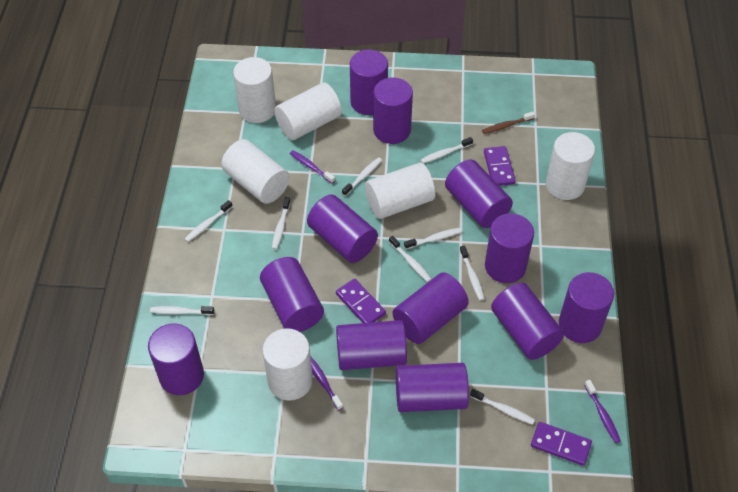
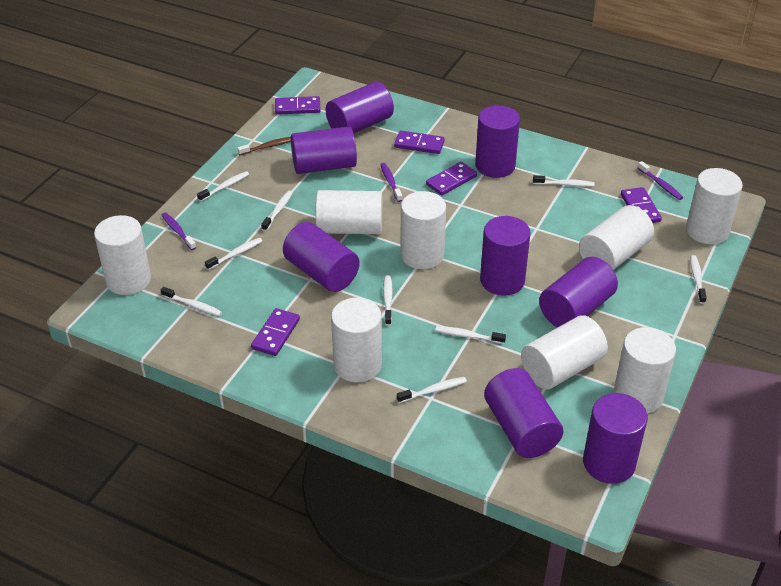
purple cylinder: 12 -> 8
purple domino: 3 -> 5
white cylinder: 6 -> 8

